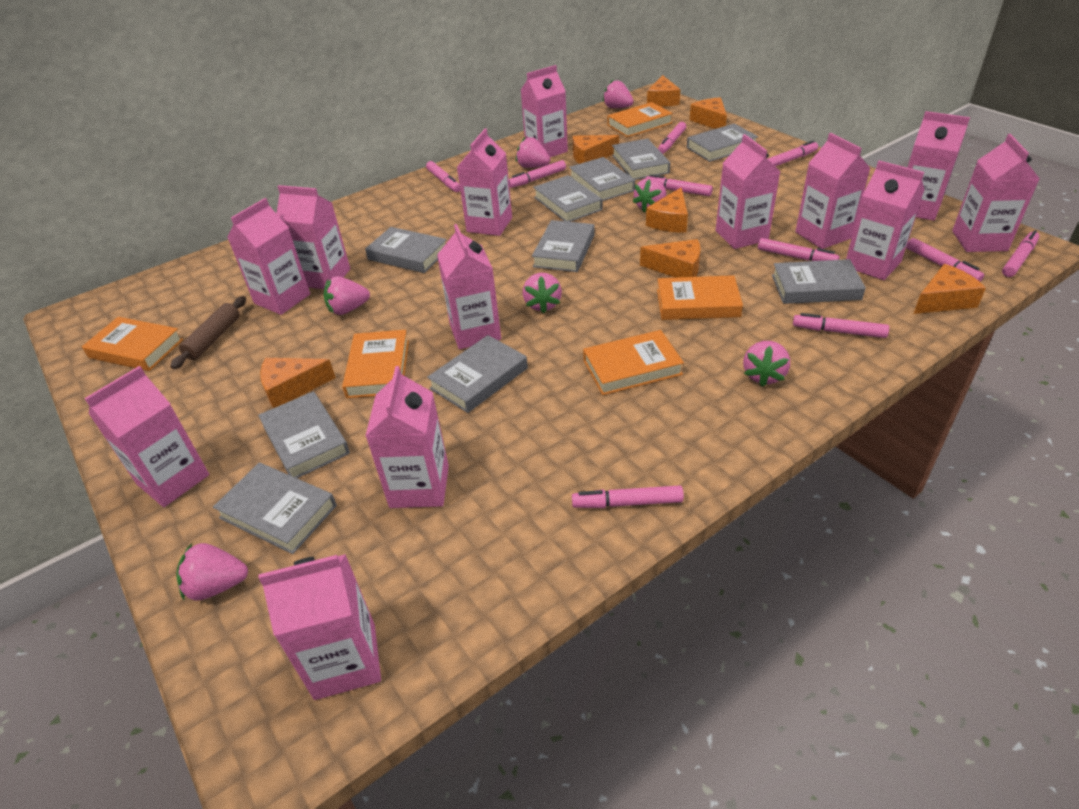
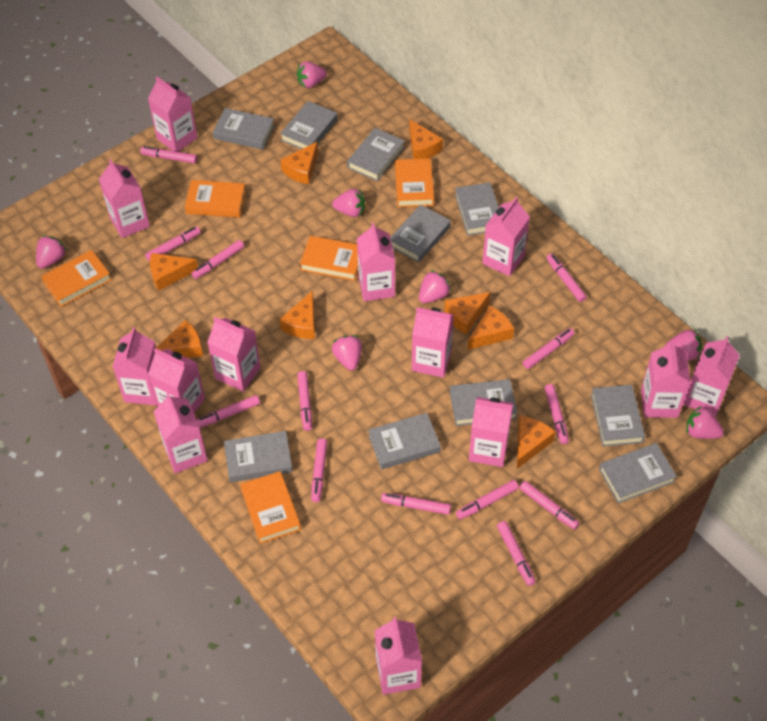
brown rolling pin: 1 -> 0
orange cheese: 7 -> 8
pink marker: 10 -> 13

